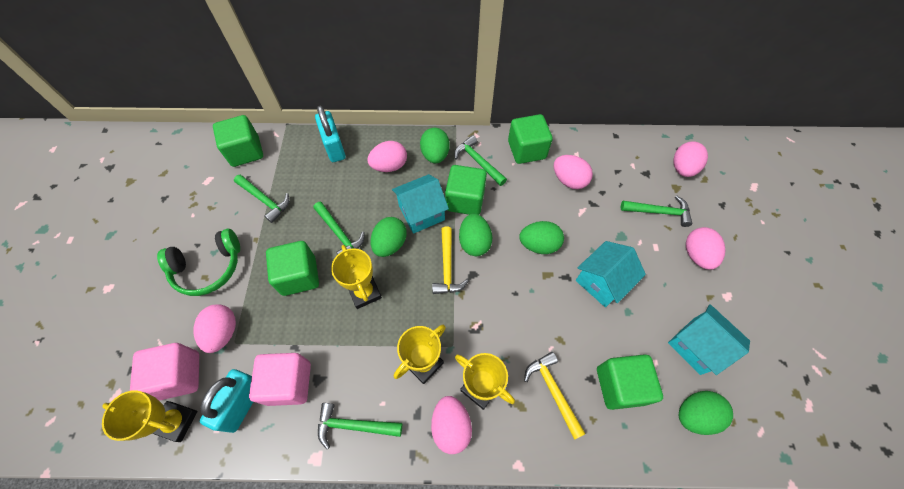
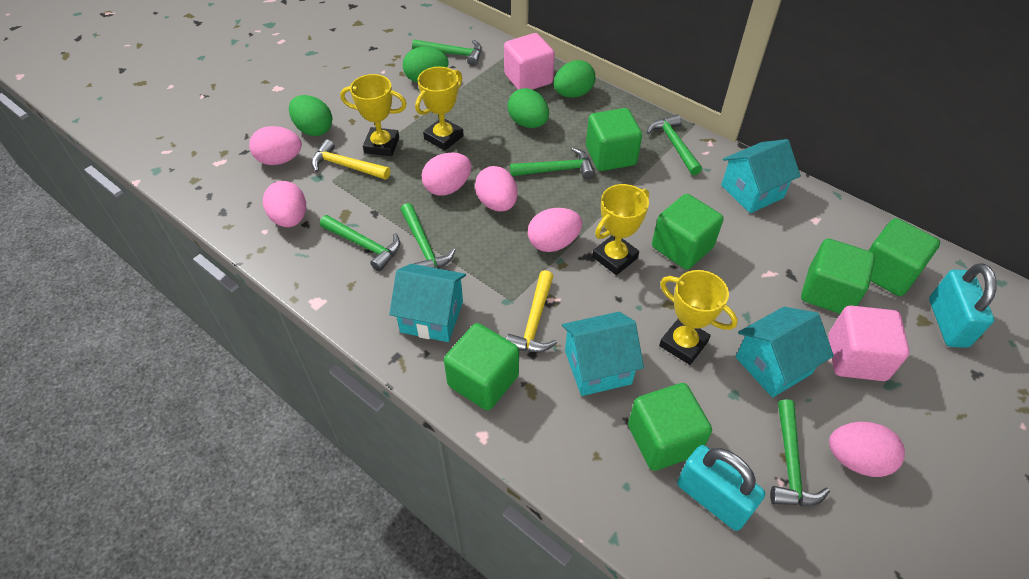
green cube: 5 -> 6
green egg: 5 -> 4
green hammer: 5 -> 6
green headphones: 1 -> 0
turquoise house: 3 -> 4

